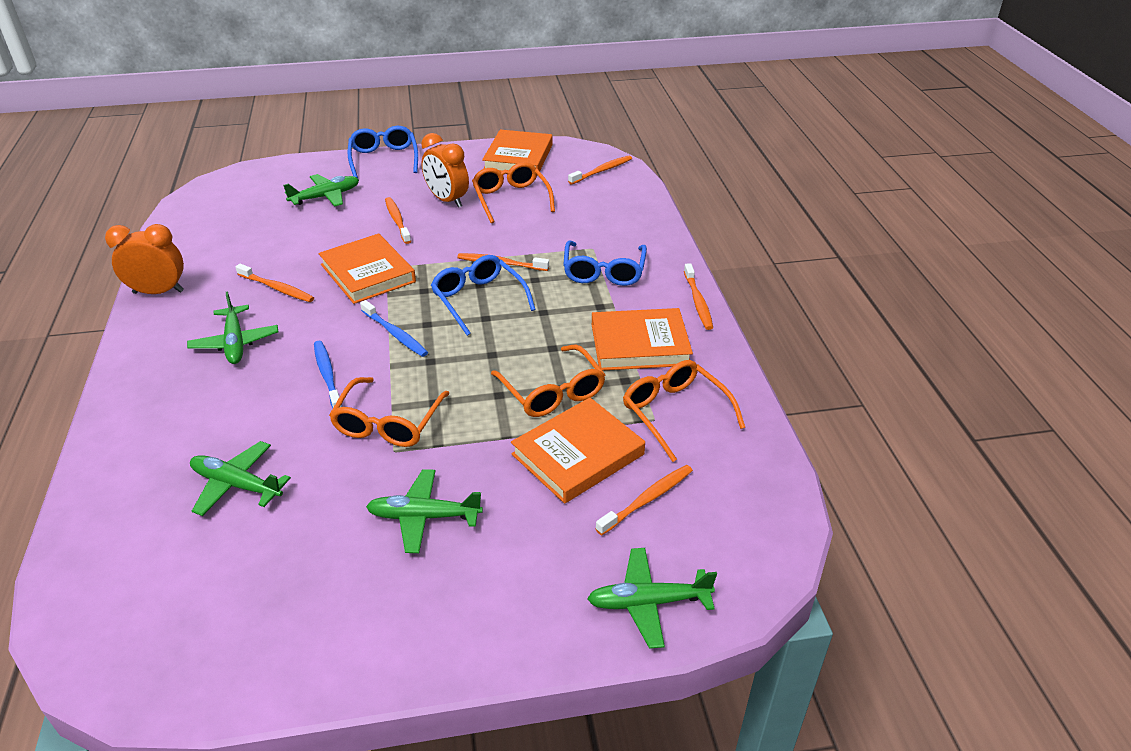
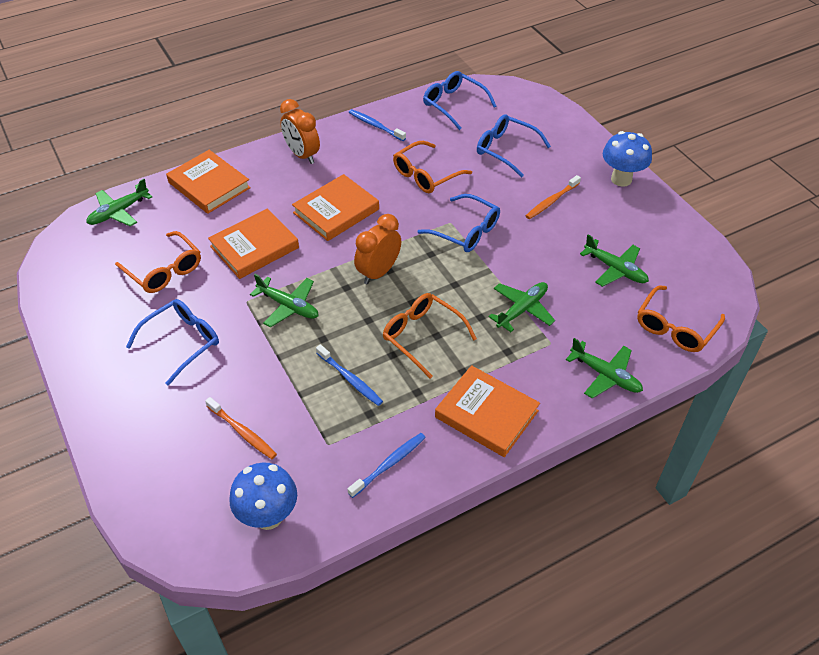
blue glasses: 3 -> 4
blue mushroom: 0 -> 2
blue toothbrush: 2 -> 3
orange toothbrush: 6 -> 2

